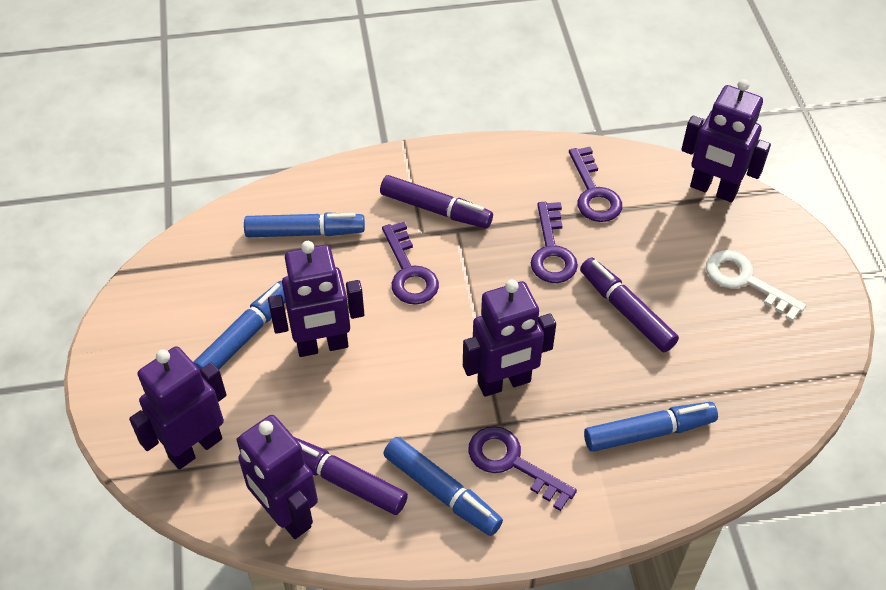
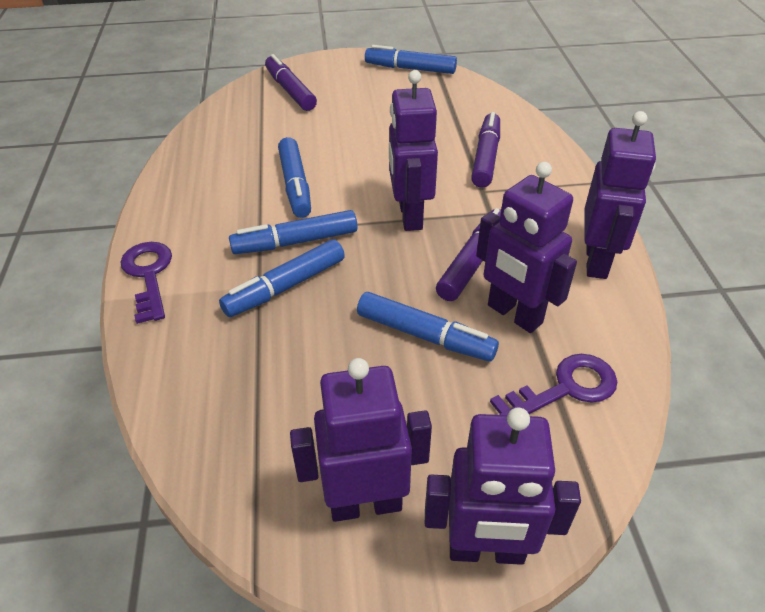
blue marker: 4 -> 5
purple key: 4 -> 2
white key: 1 -> 0

